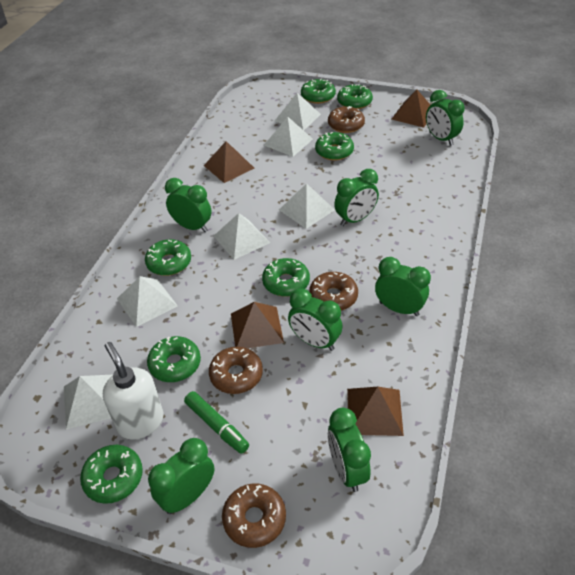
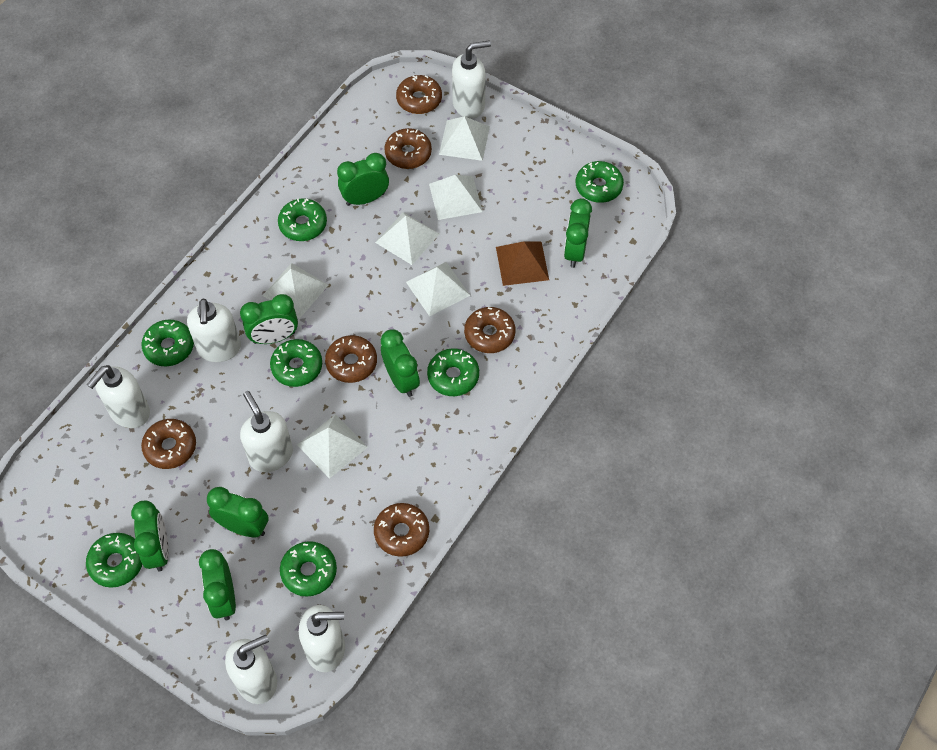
brown donut: 4 -> 6
brown pyramid: 4 -> 1
green marker: 1 -> 0
white soap dispenser: 1 -> 6

